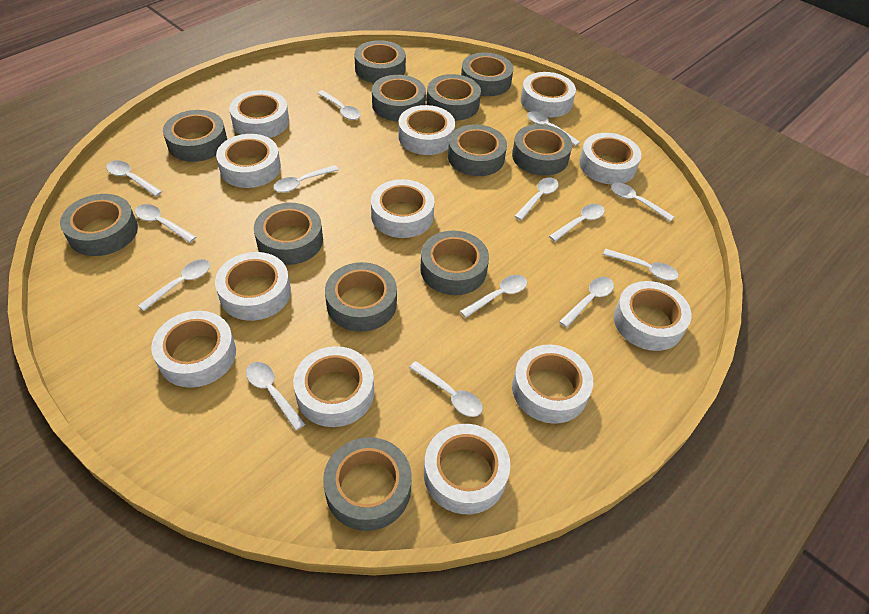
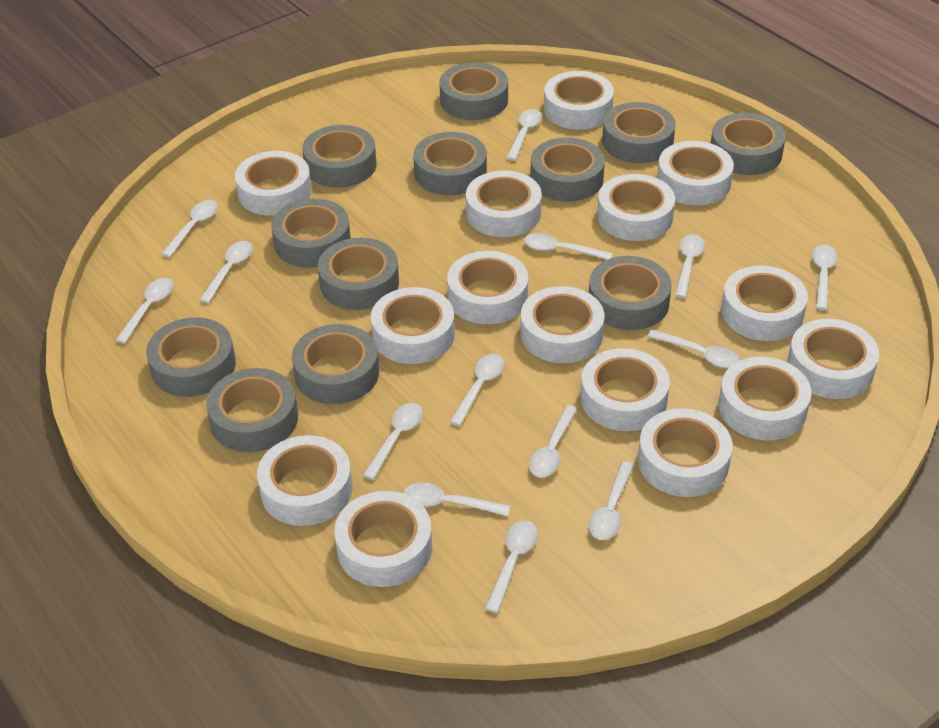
white tape: 12 -> 15

